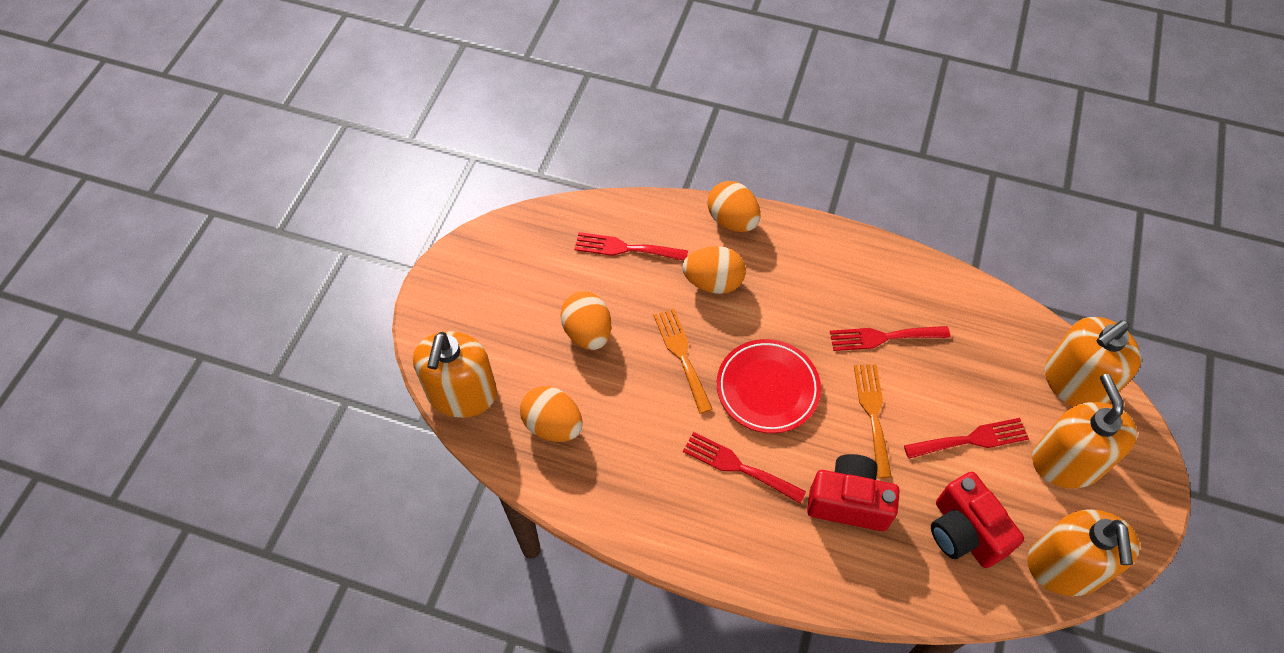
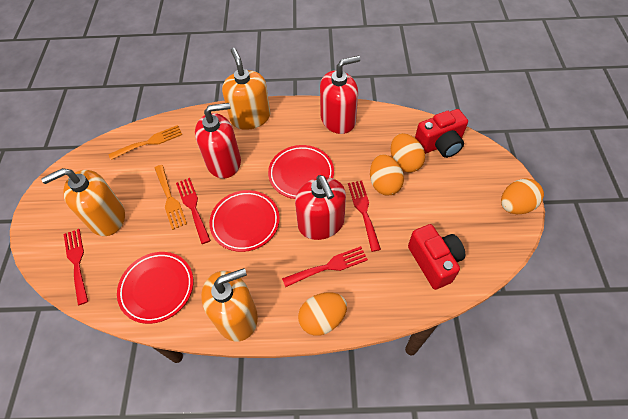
orange soap dispenser: 4 -> 3
red plate: 1 -> 3
red soap dispenser: 0 -> 3

